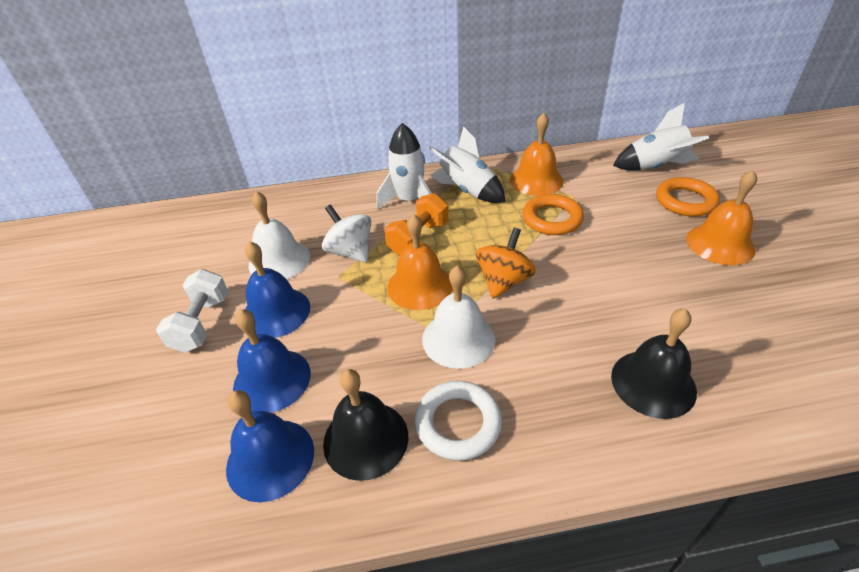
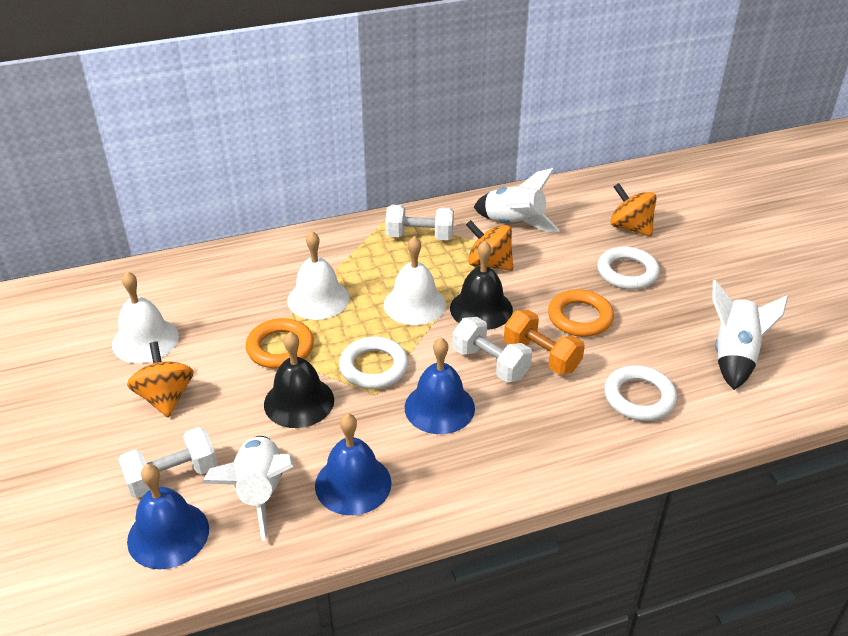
orange bell: 3 -> 0
orange spinning top: 1 -> 3
white bell: 2 -> 3
white dumbbell: 1 -> 3
white ring: 1 -> 3
white spinning top: 1 -> 0

